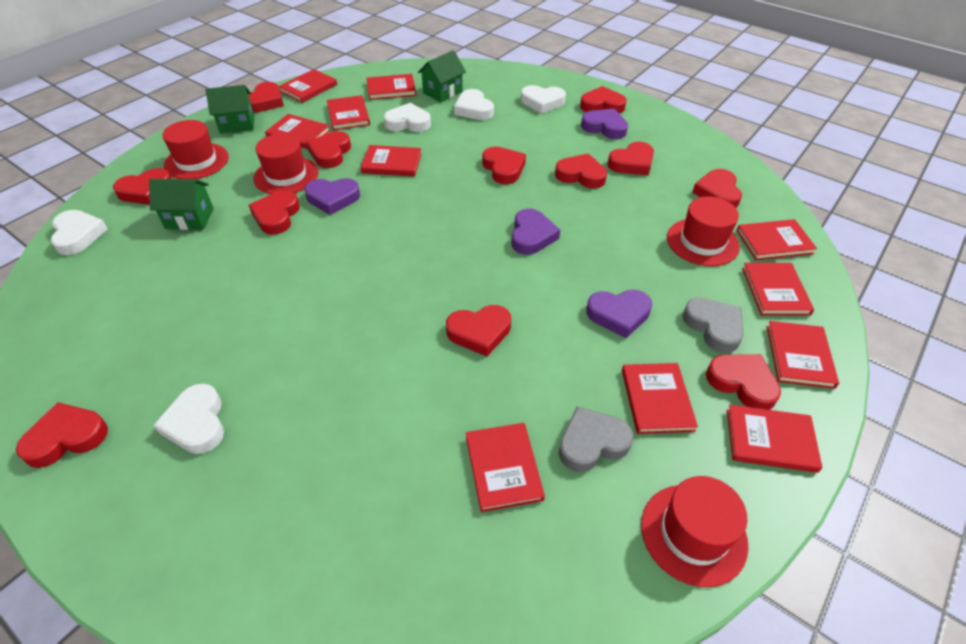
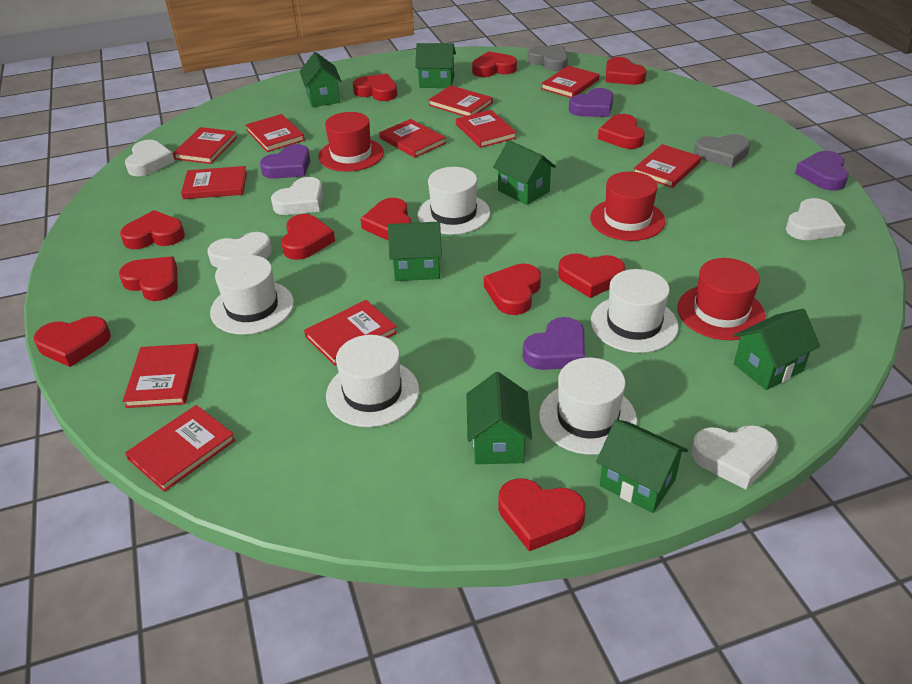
green house: 3 -> 7
red hat: 4 -> 3
white hat: 0 -> 5

